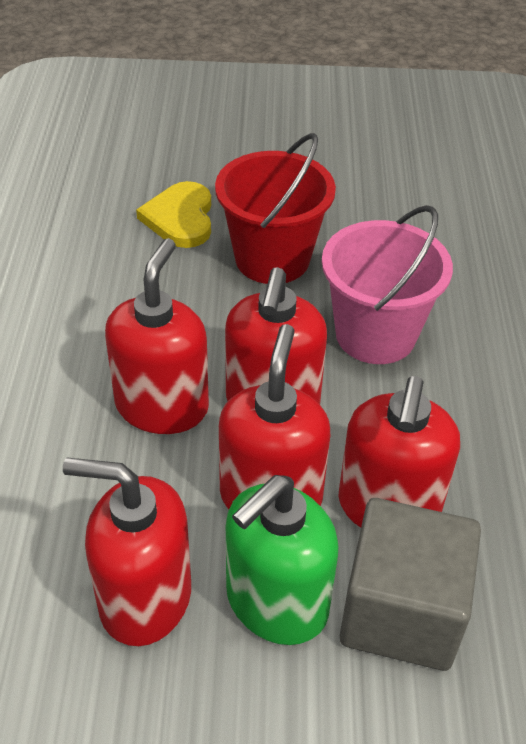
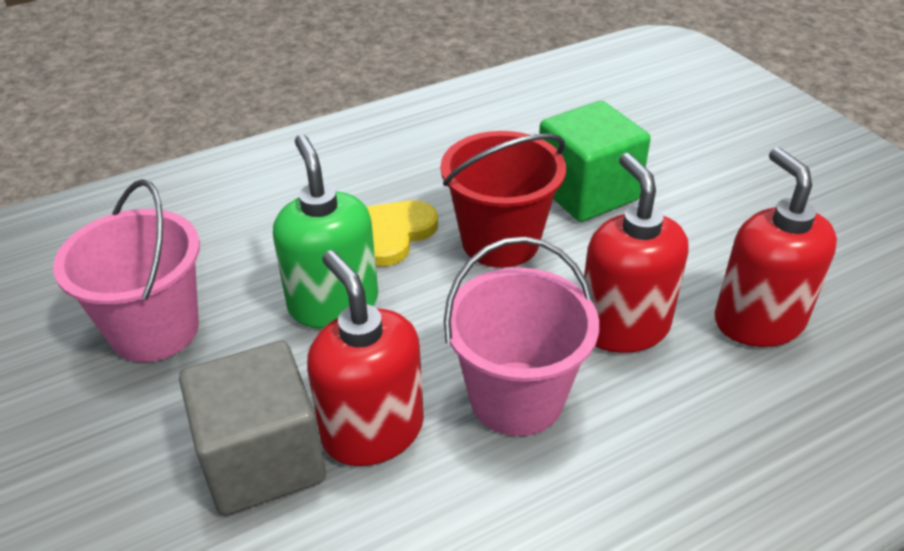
green cube: 0 -> 1
pink bucket: 1 -> 2
red soap dispenser: 5 -> 3

